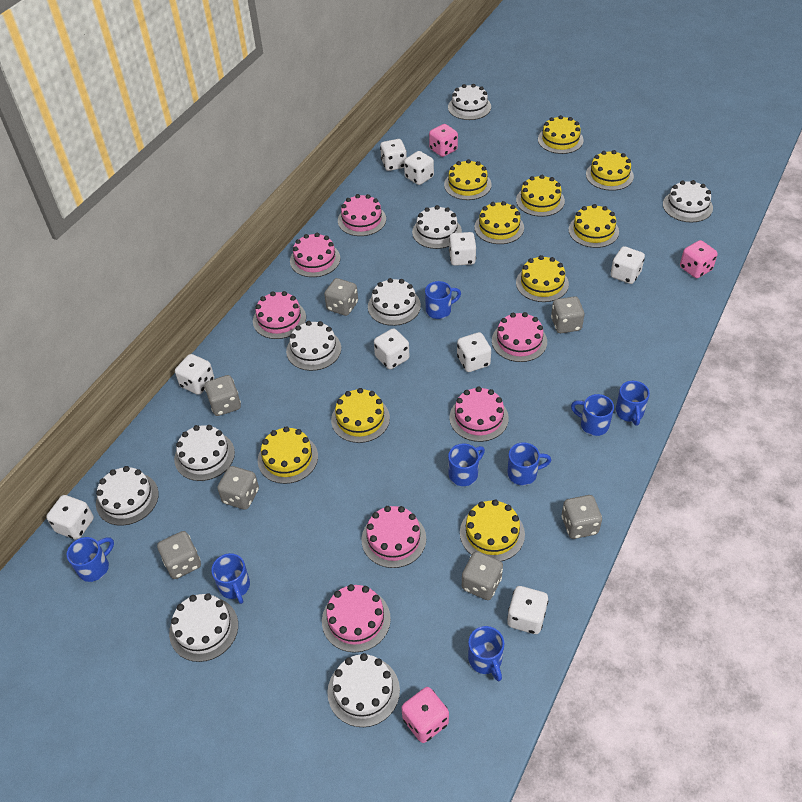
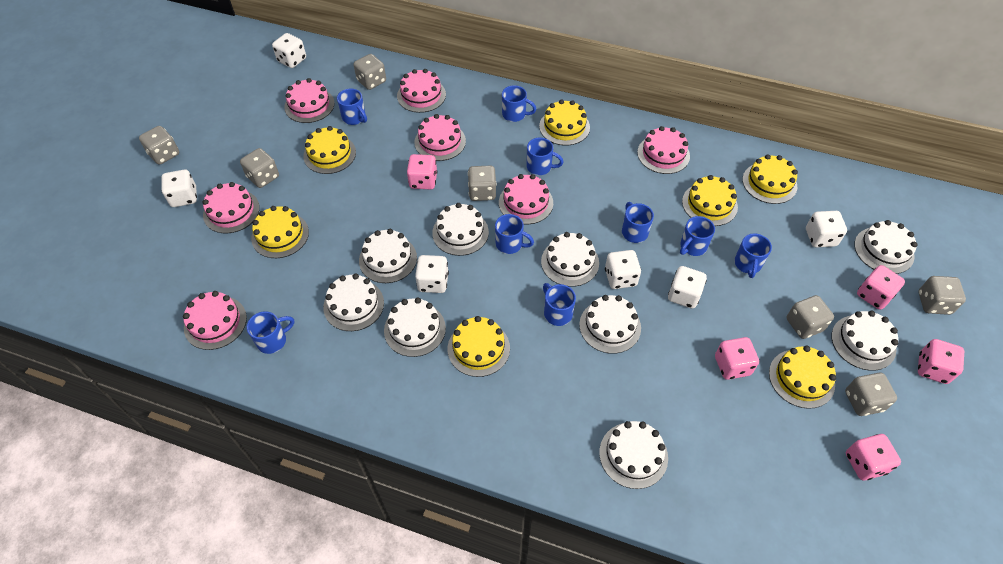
blue mug: 8 -> 9
pink dice: 3 -> 5
white dice: 9 -> 6
yellow cake: 10 -> 7

